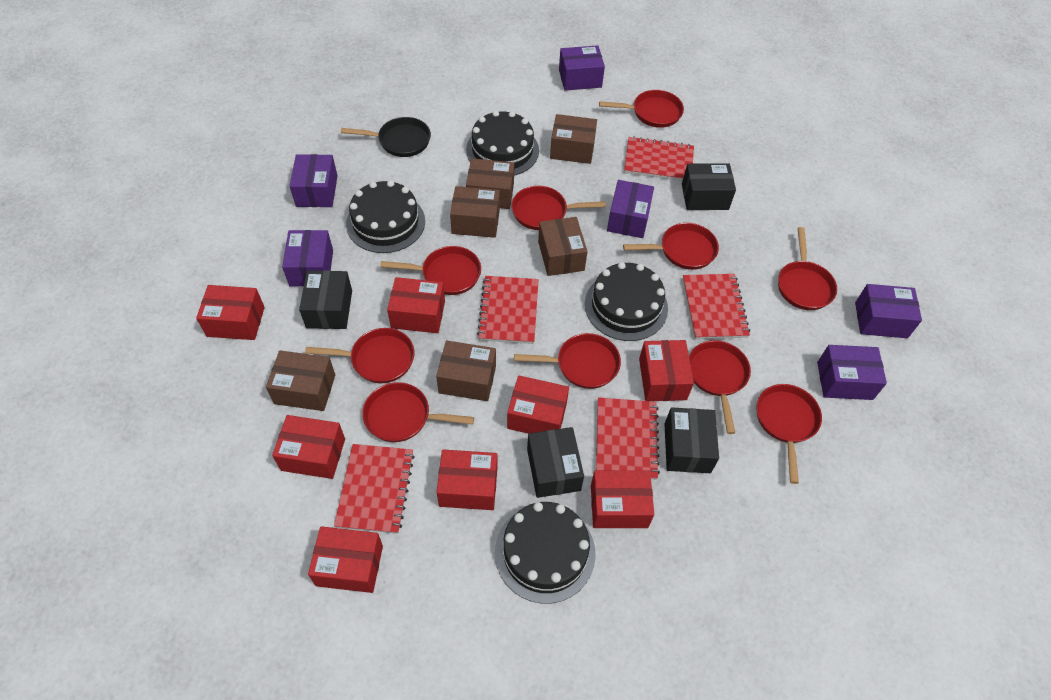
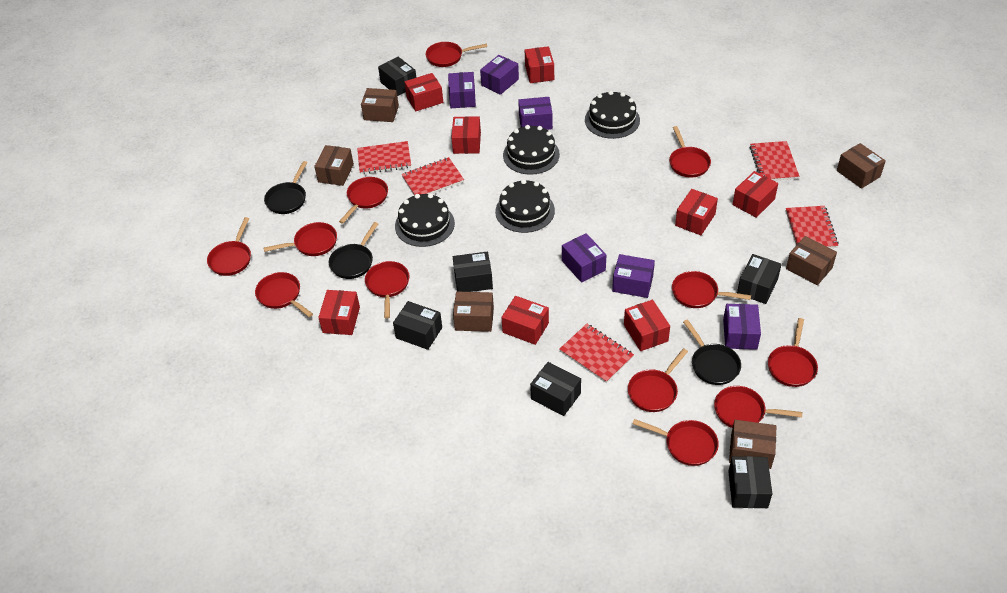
black box: 4 -> 6
black pan: 1 -> 3
red pan: 10 -> 12

